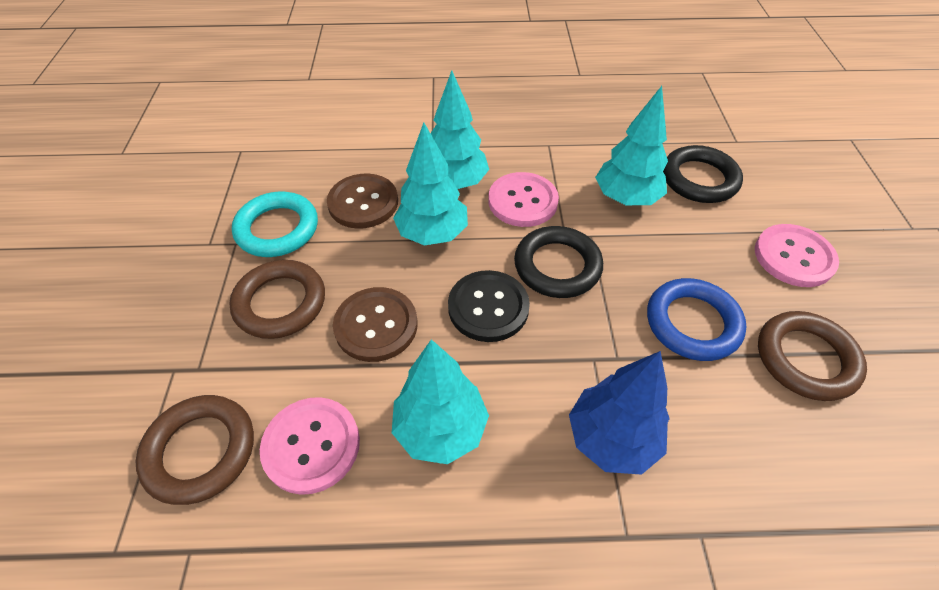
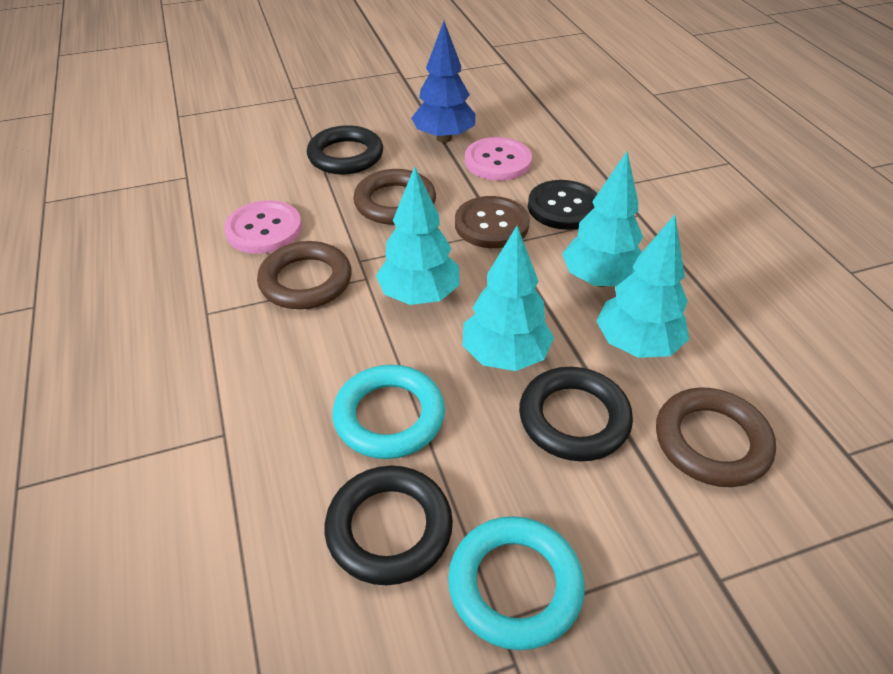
black ring: 2 -> 3
blue ring: 1 -> 0
brown button: 2 -> 1
pink button: 3 -> 2
turquoise ring: 1 -> 2

